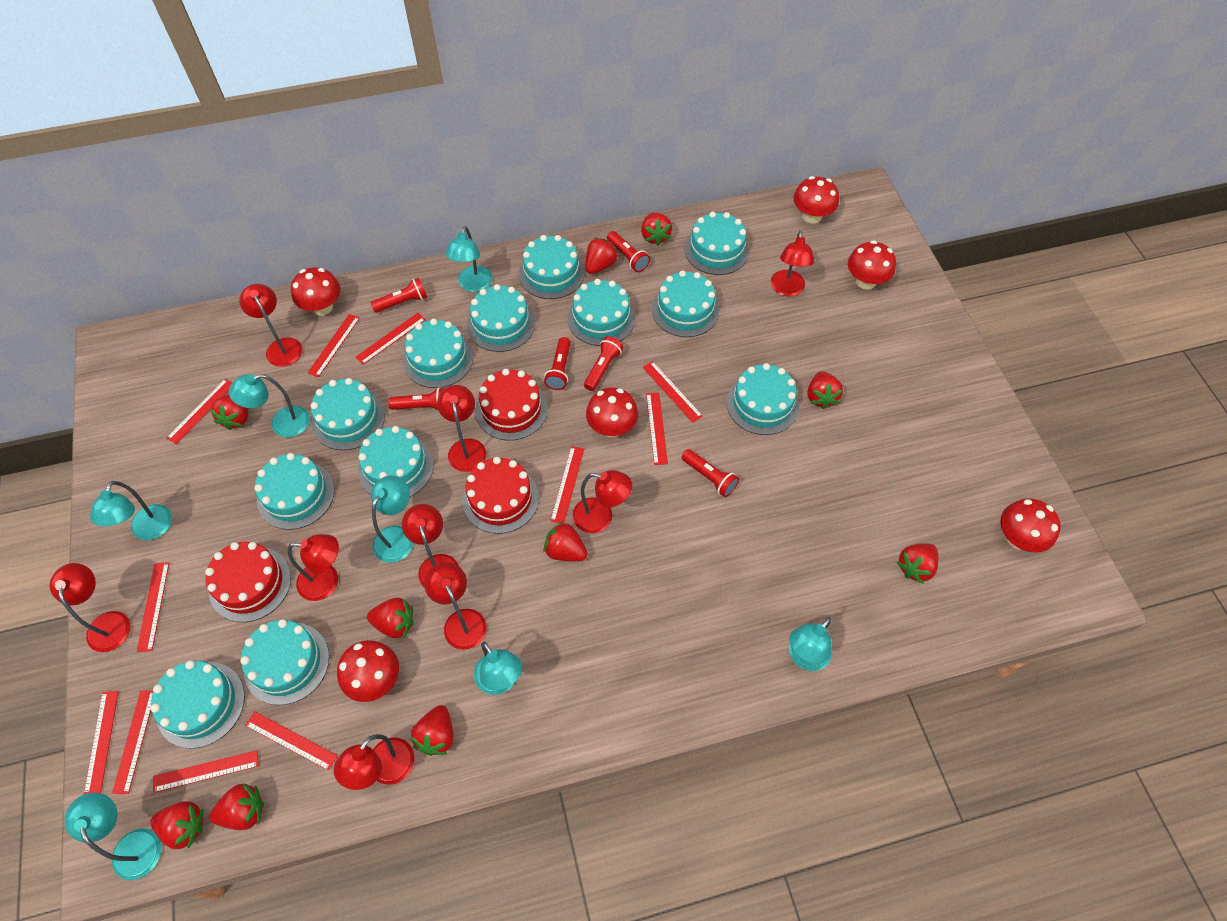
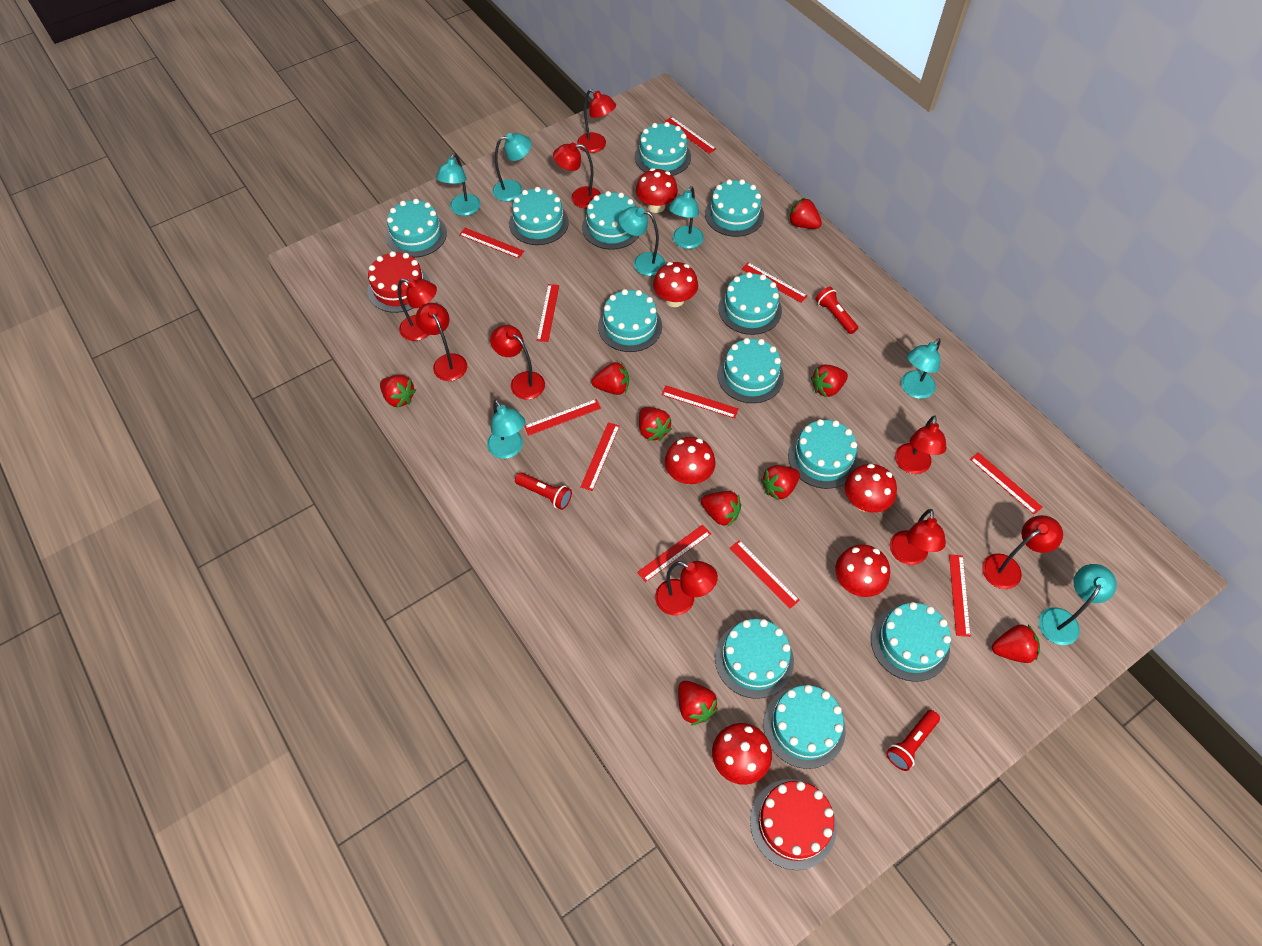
red cake: 3 -> 2
red flashlight: 6 -> 3
red strawberry: 10 -> 9

